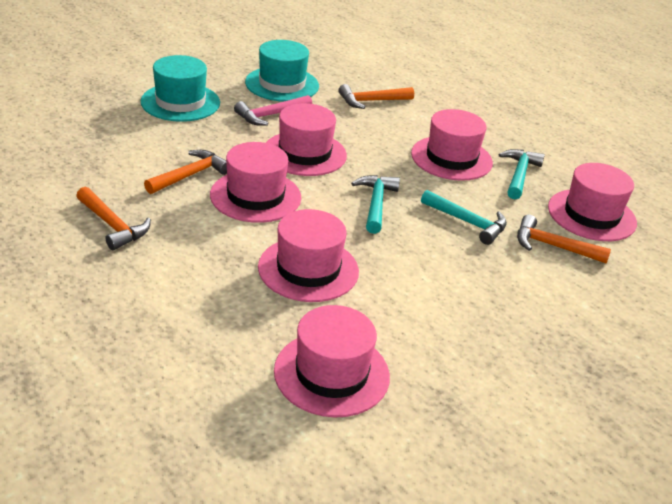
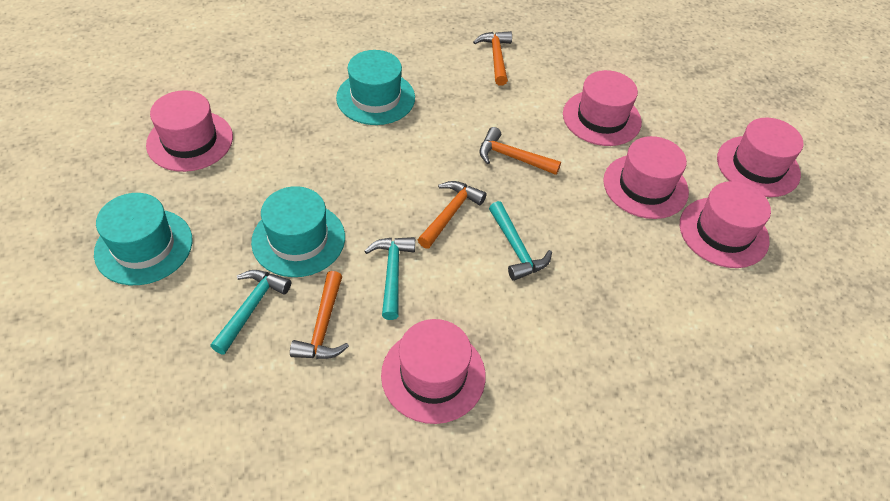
pink hammer: 1 -> 0
turquoise hat: 2 -> 3

